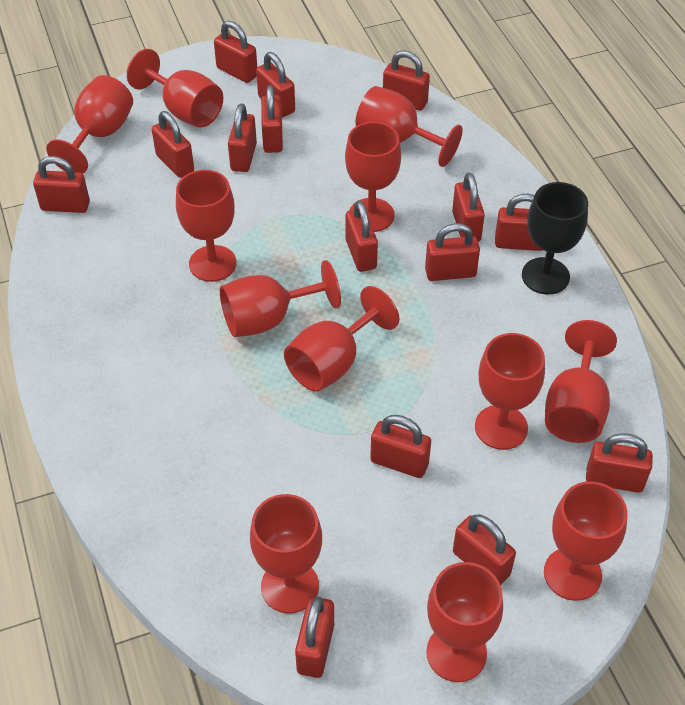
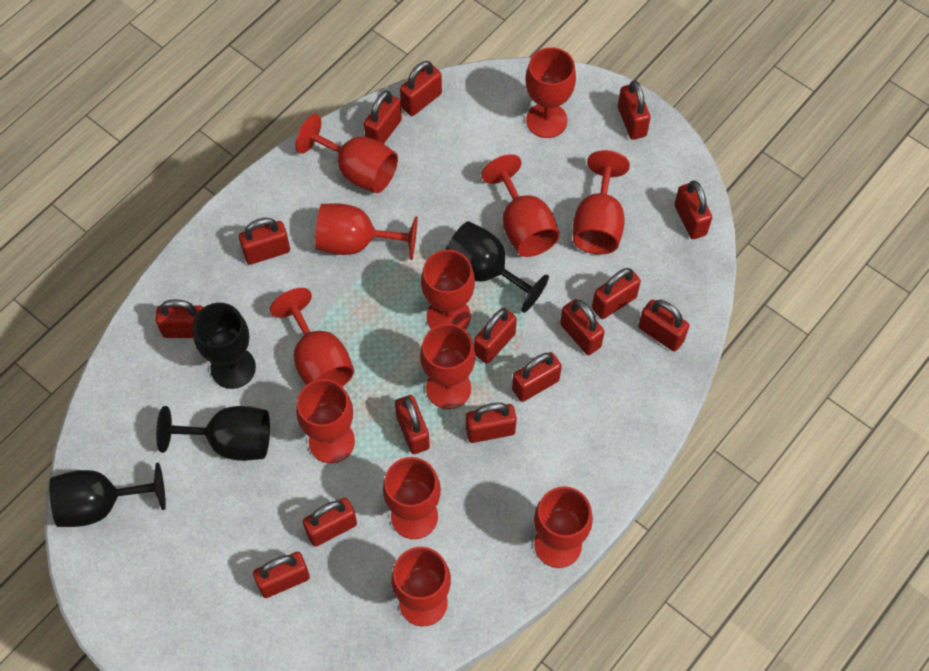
black goblet: 1 -> 4

